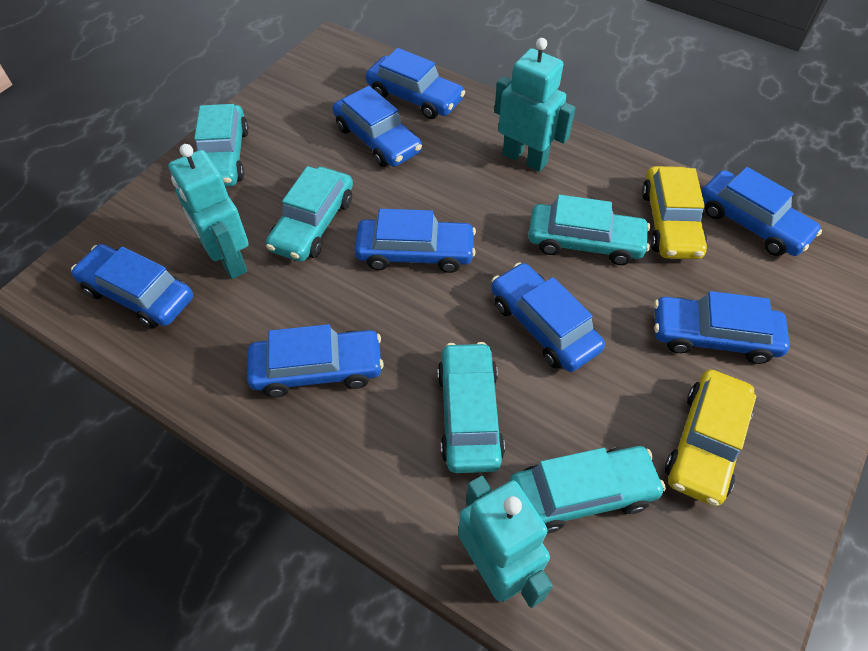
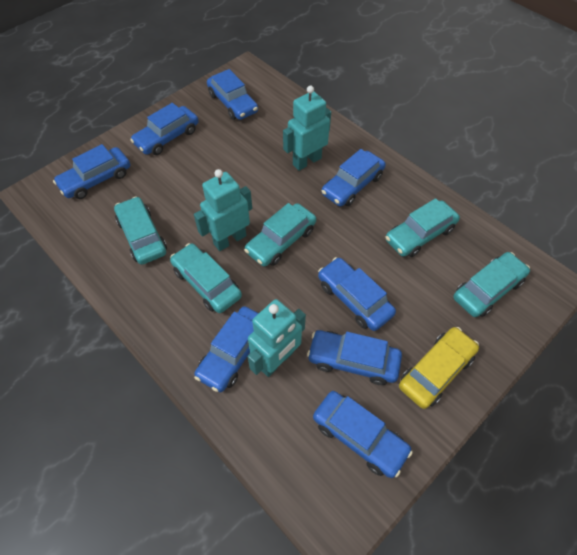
yellow car: 2 -> 1

